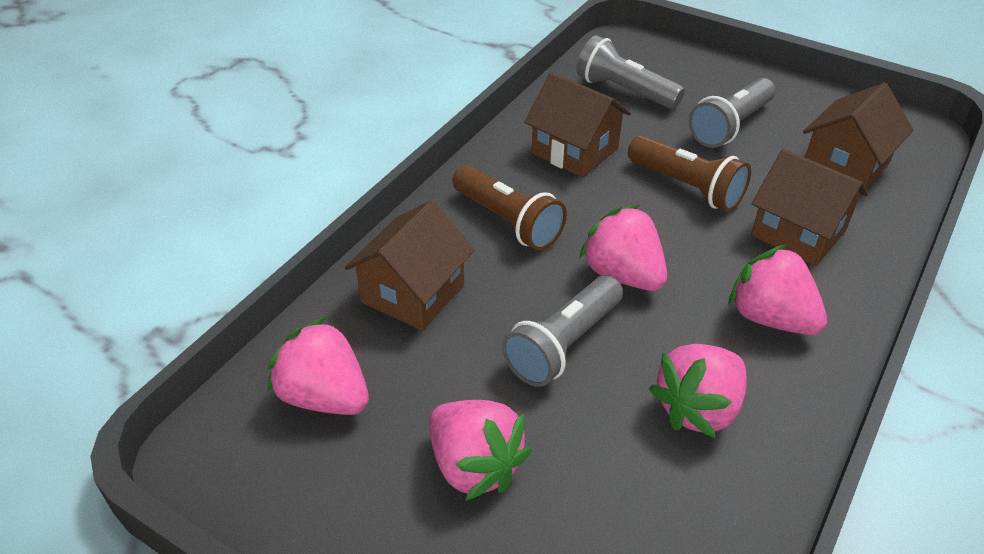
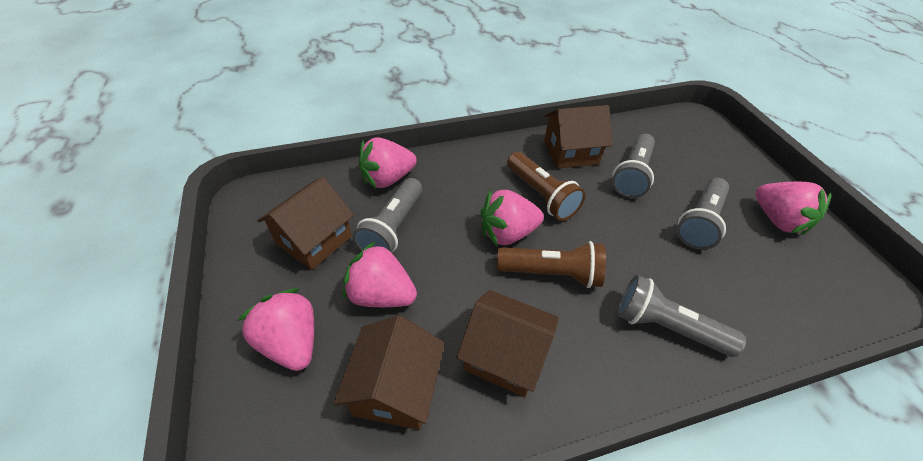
grey flashlight: 3 -> 4

